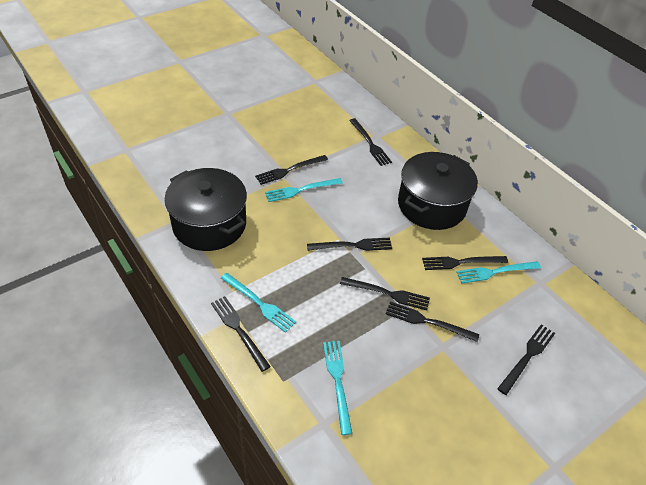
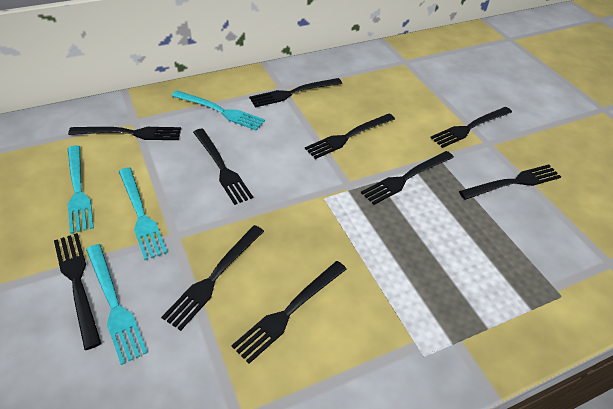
black fork: 8 -> 10
black pot: 2 -> 0

